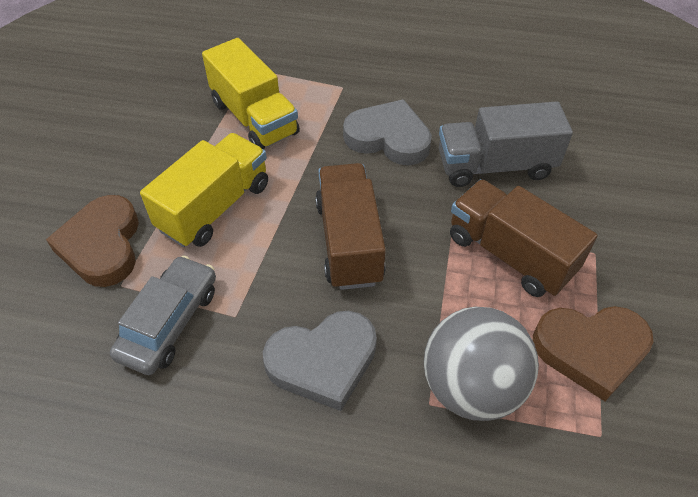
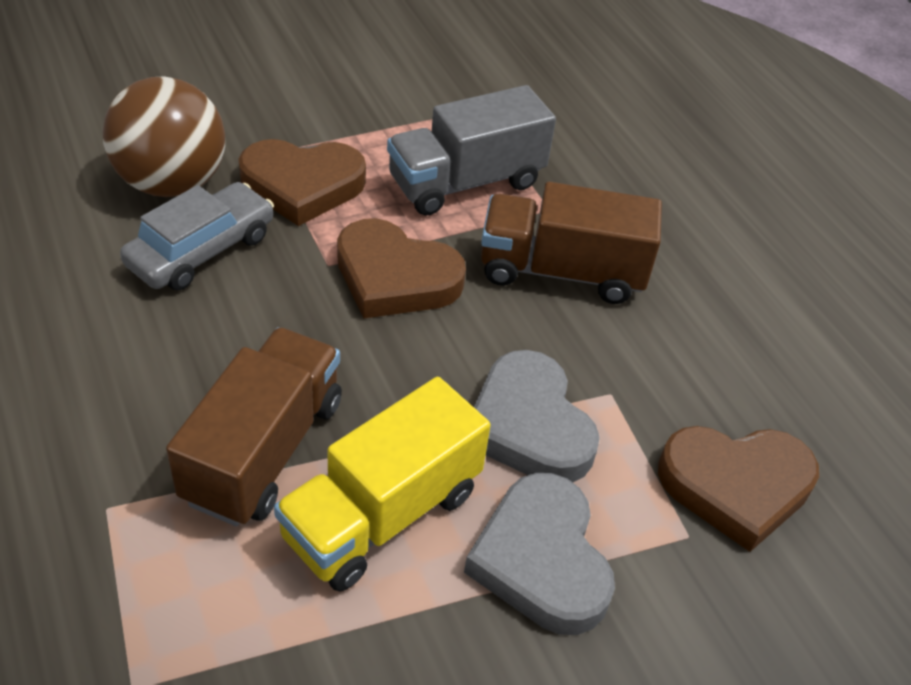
brown ball: 0 -> 1
brown heart: 2 -> 3
grey ball: 1 -> 0
yellow truck: 2 -> 1

